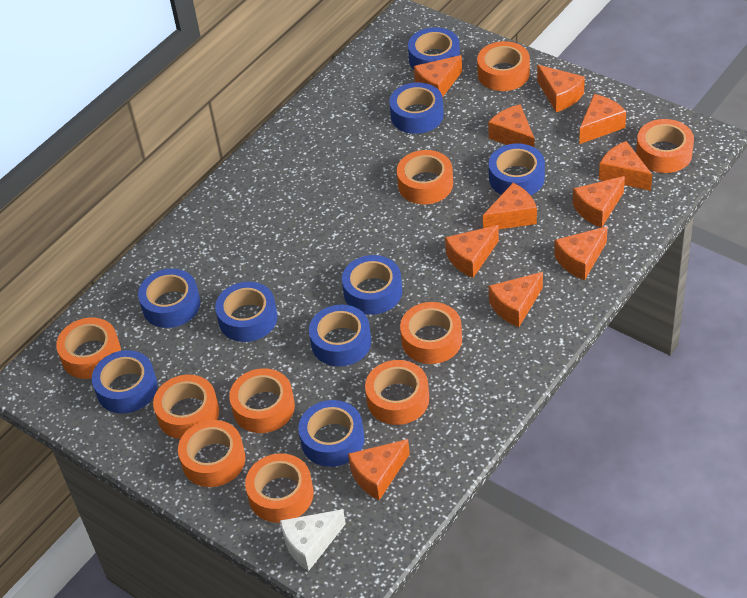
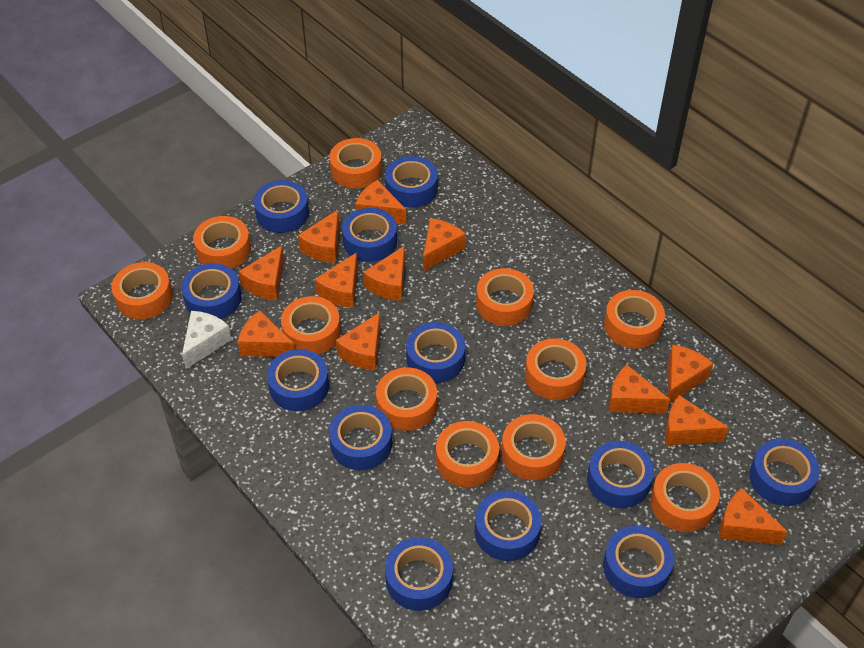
blue tape: 9 -> 12
orange cheese: 11 -> 12
orange tape: 10 -> 11

